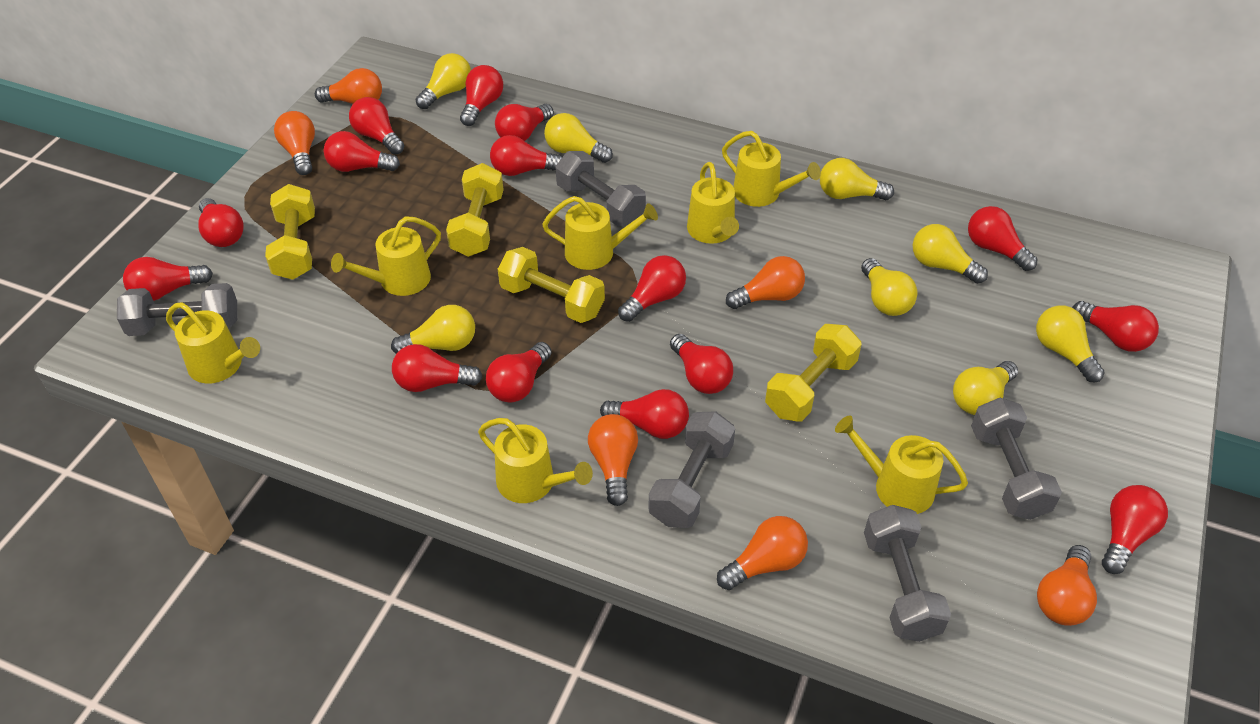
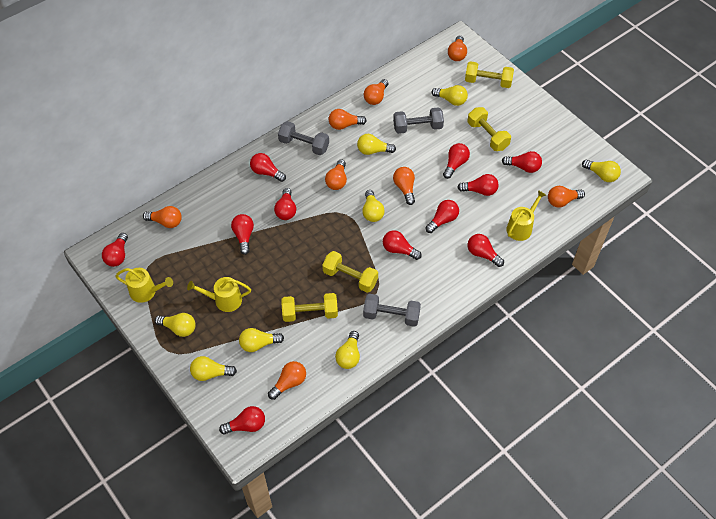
grey dumbbell: 5 -> 3
orange light bulb: 6 -> 8
red light bulb: 15 -> 11
yellow watering can: 7 -> 3

